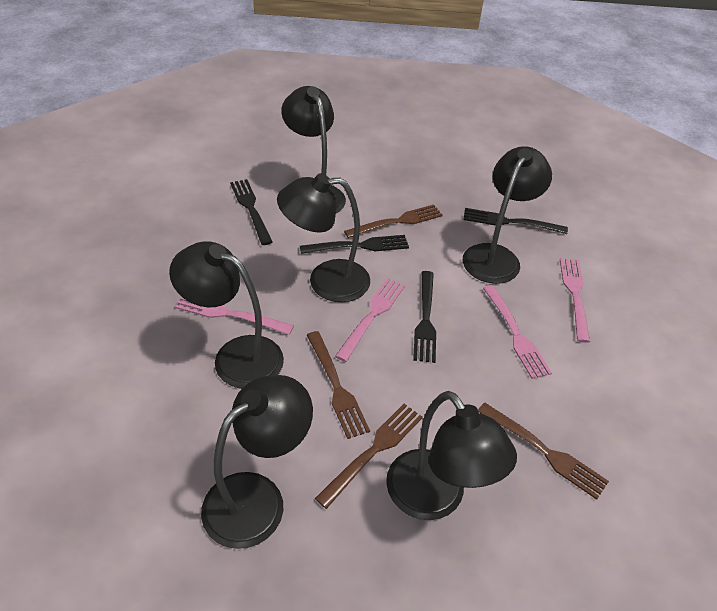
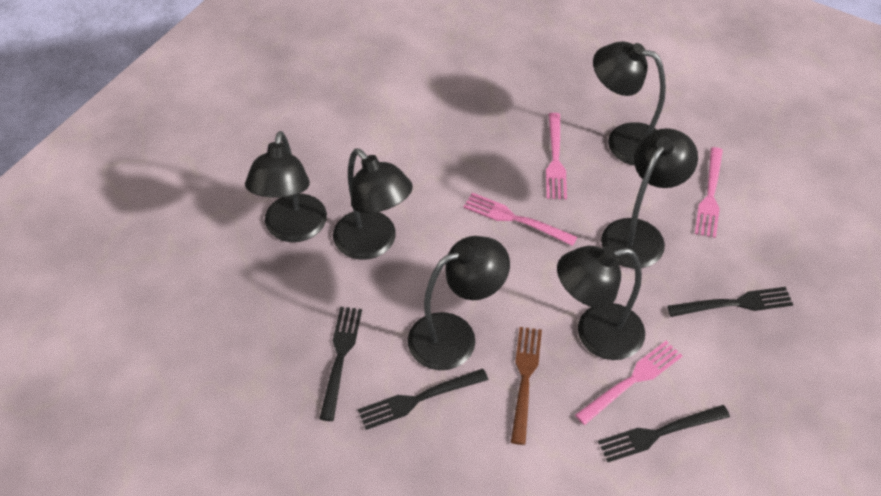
brown fork: 4 -> 1

